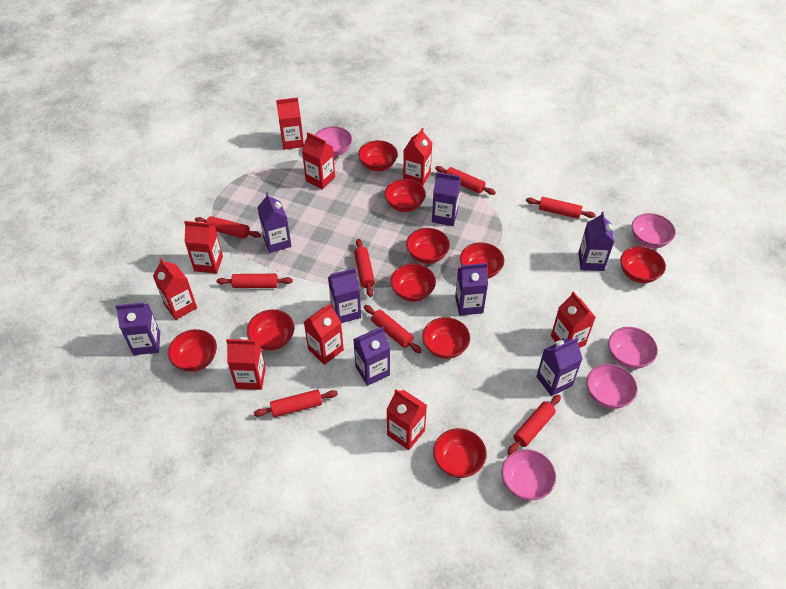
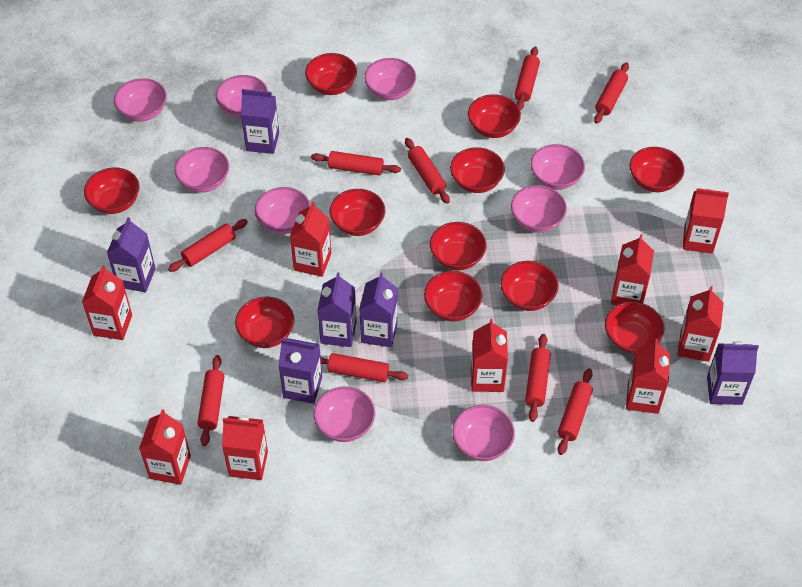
pink bowl: 5 -> 9
purple carton: 8 -> 6
red bowl: 10 -> 11
red rolling pin: 8 -> 9

